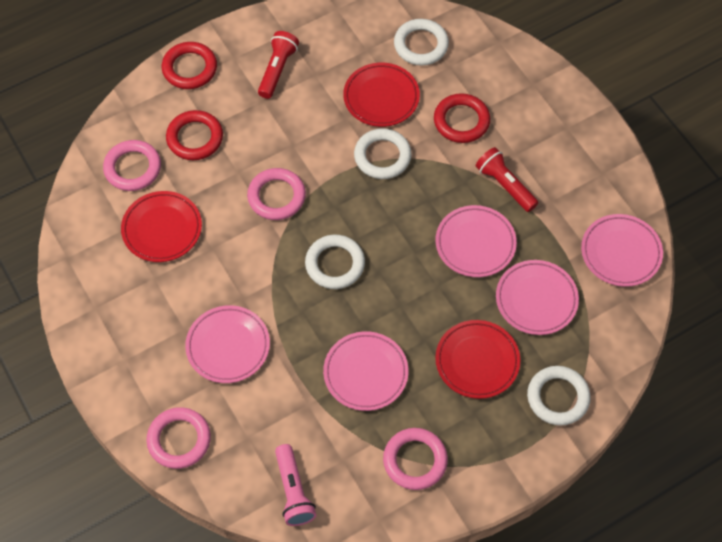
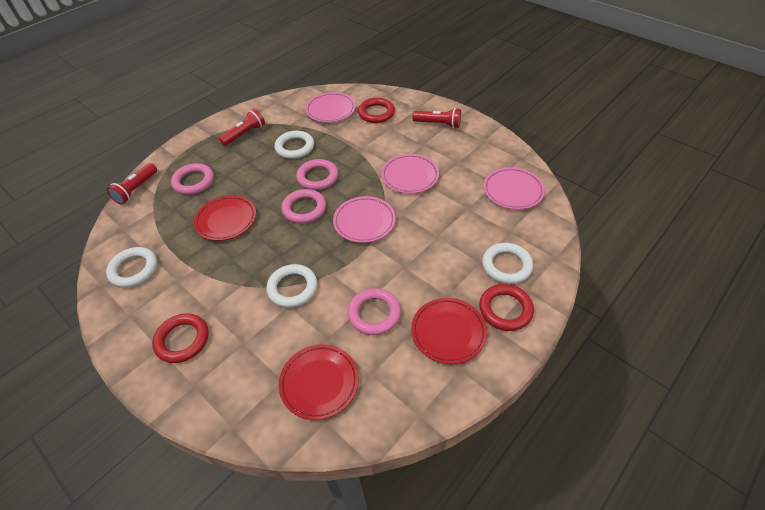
pink flashlight: 1 -> 0
pink plate: 5 -> 4
red flashlight: 2 -> 3

